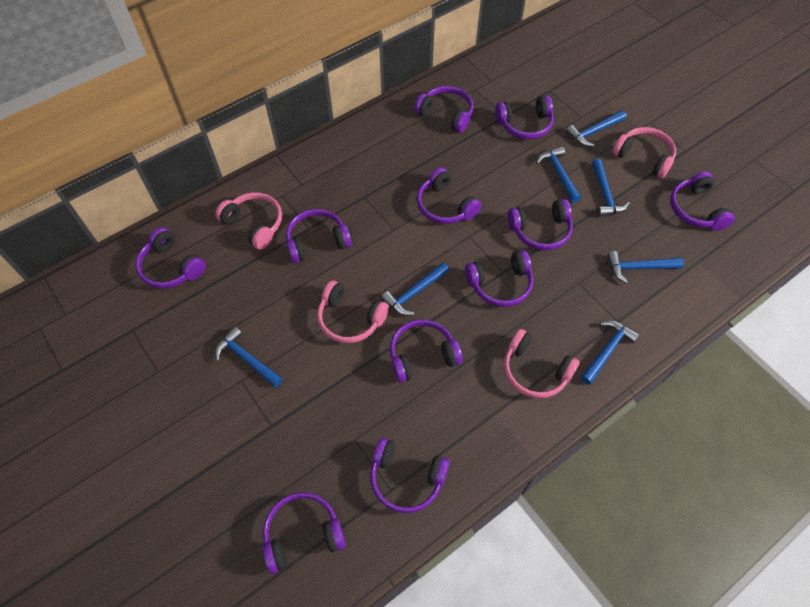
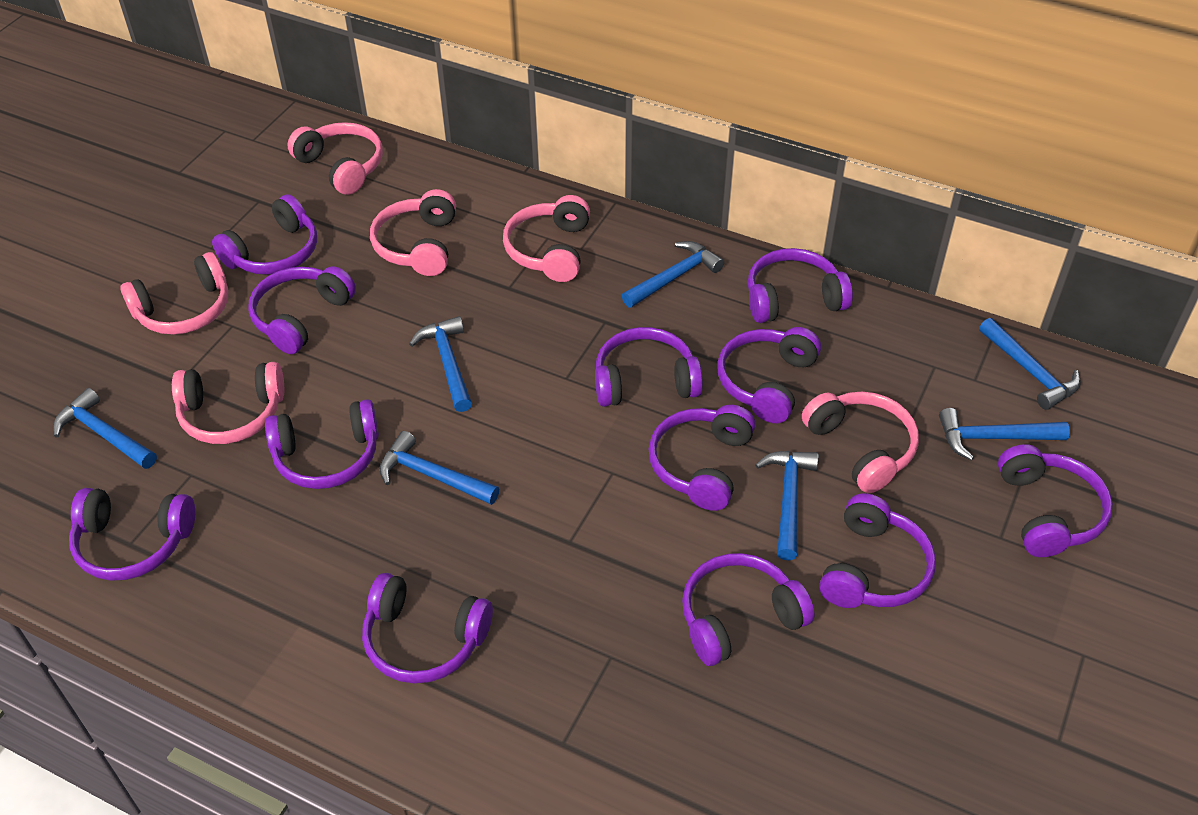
pink headphones: 4 -> 6
purple headphones: 11 -> 12

